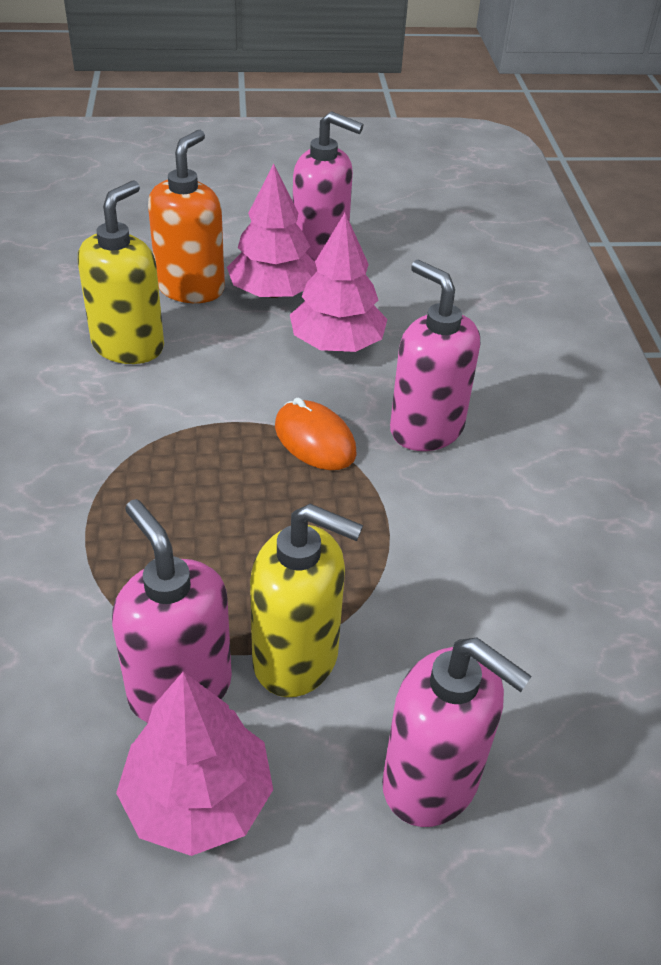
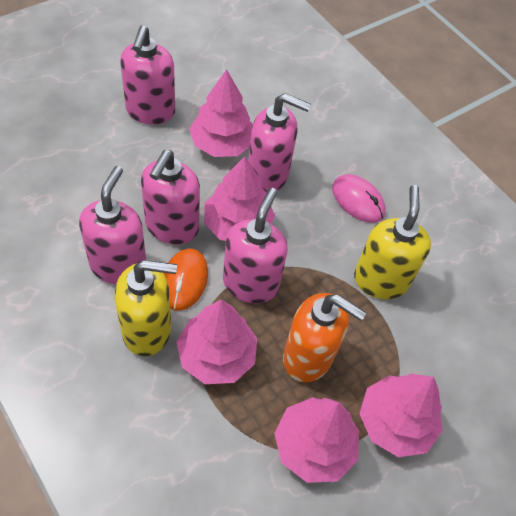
pink mouse: 0 -> 1
pink soap dispenser: 4 -> 5
pink tree: 3 -> 5

